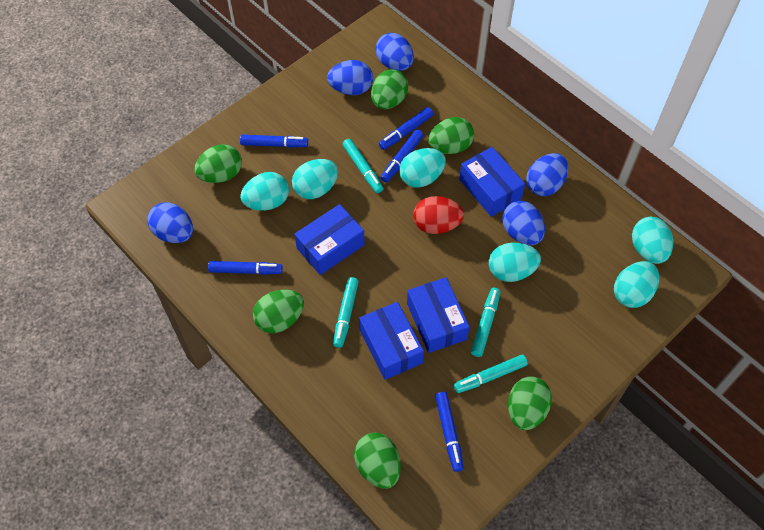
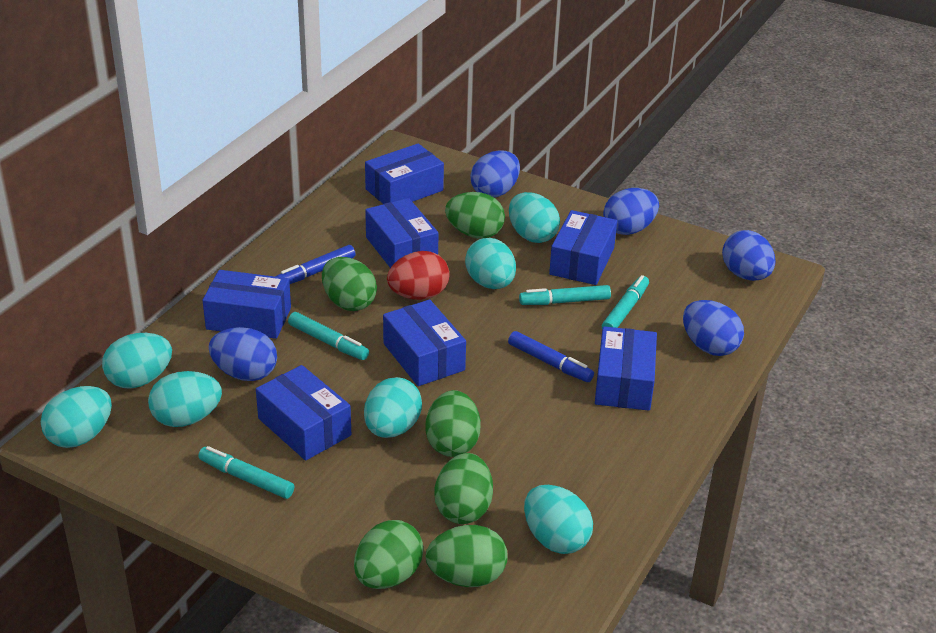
blue box: 4 -> 7
blue marker: 5 -> 2
turquoise egg: 6 -> 7

